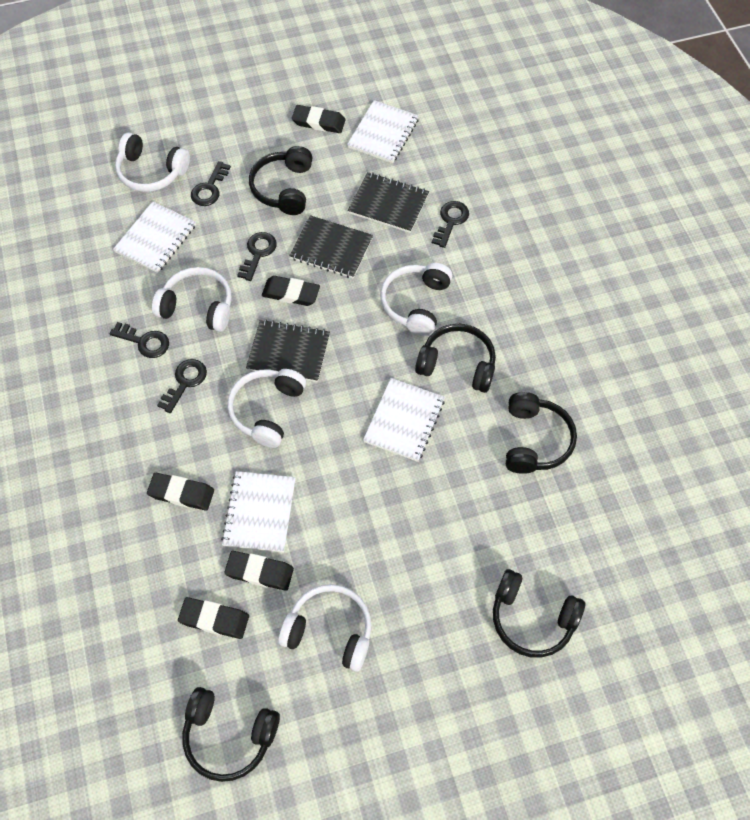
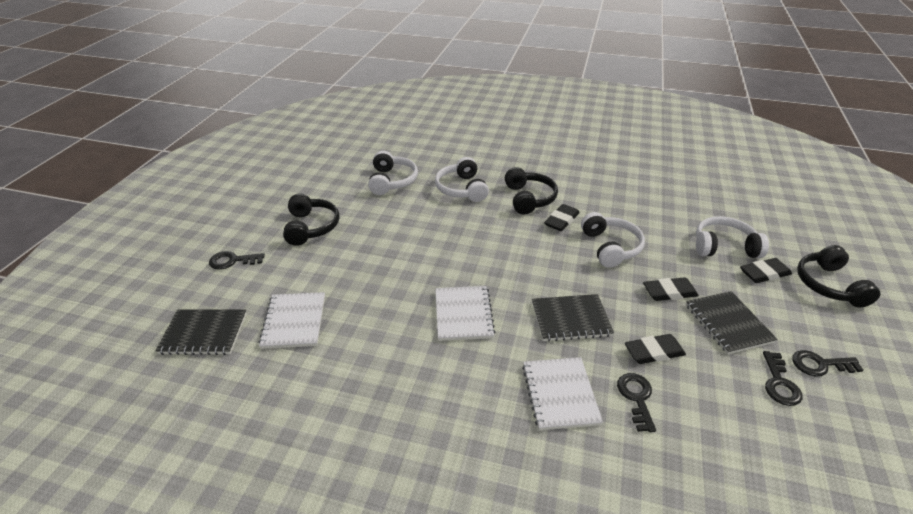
black eraser: 5 -> 4
black headphones: 5 -> 3
black key: 5 -> 4
white headphones: 5 -> 4
white notebook: 4 -> 3

